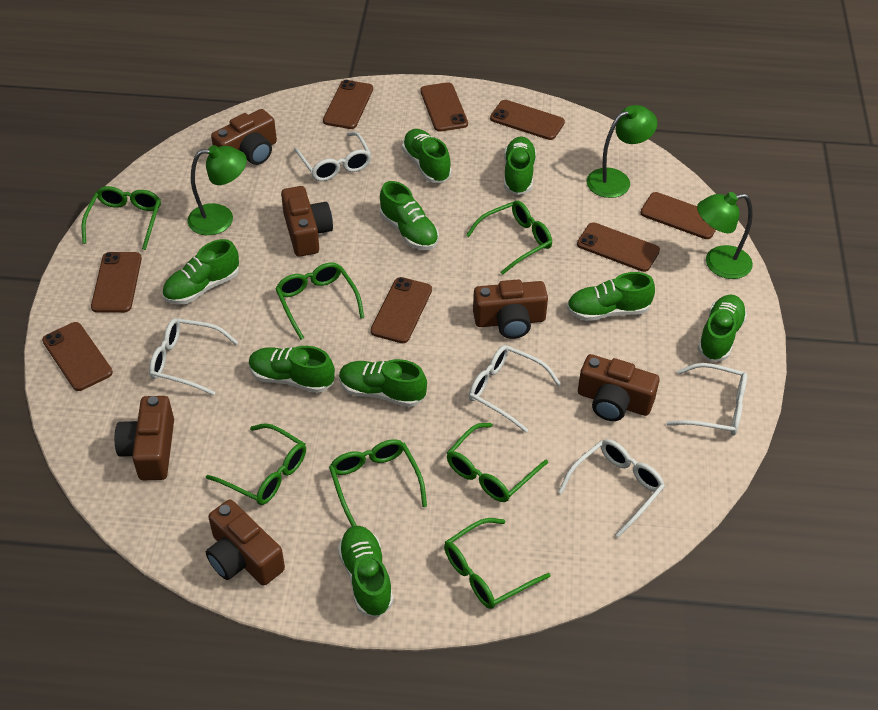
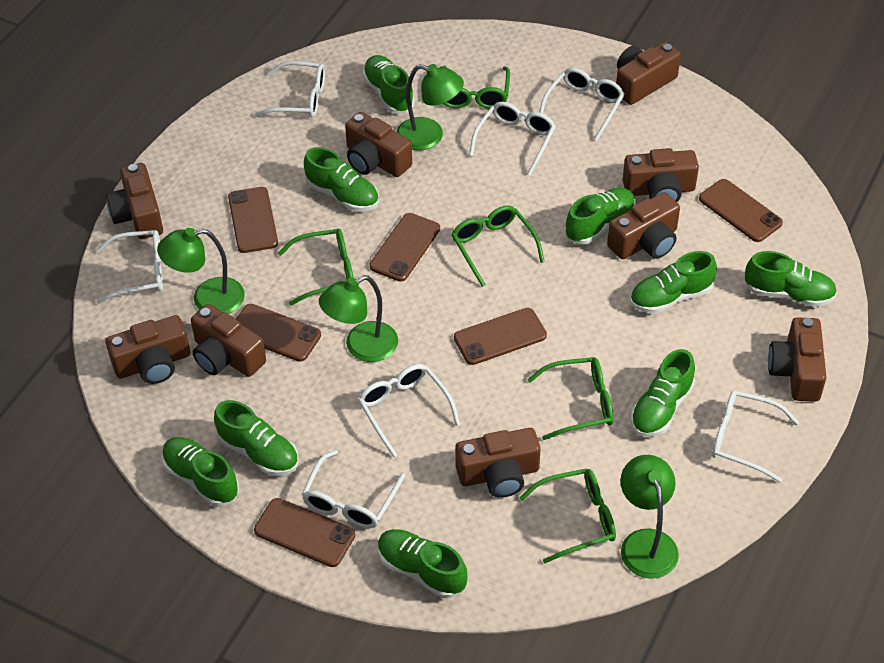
brown camera: 6 -> 9
brown phone: 8 -> 6
green glasses: 7 -> 5
green lamp: 3 -> 4
white glasses: 5 -> 7

